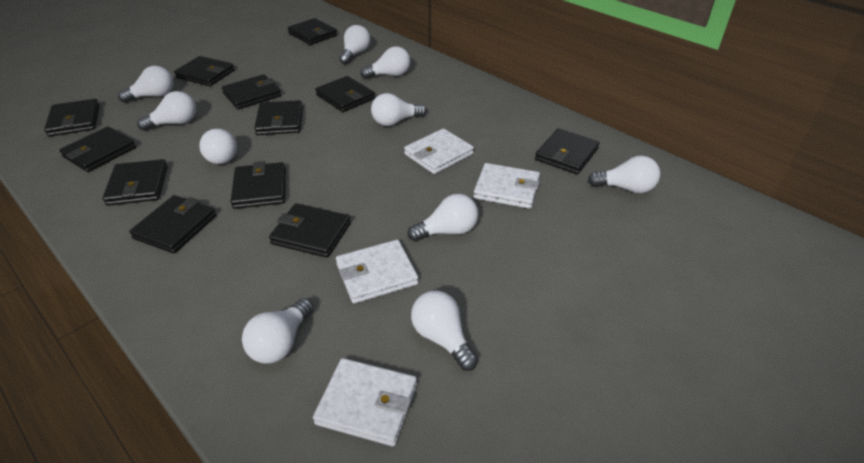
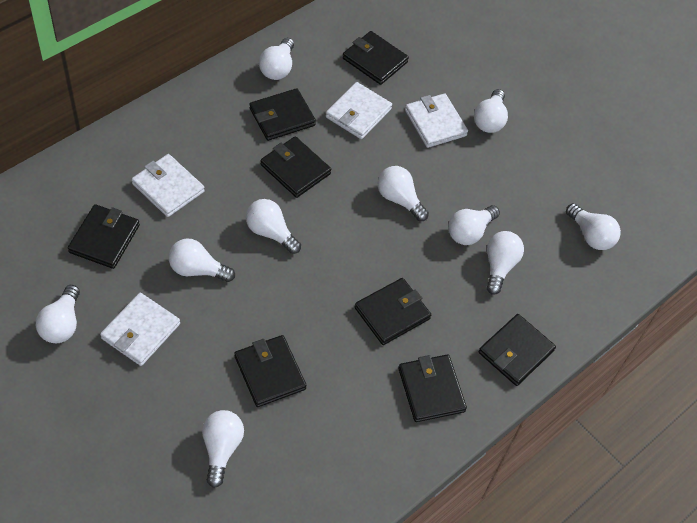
black wallet: 12 -> 8

